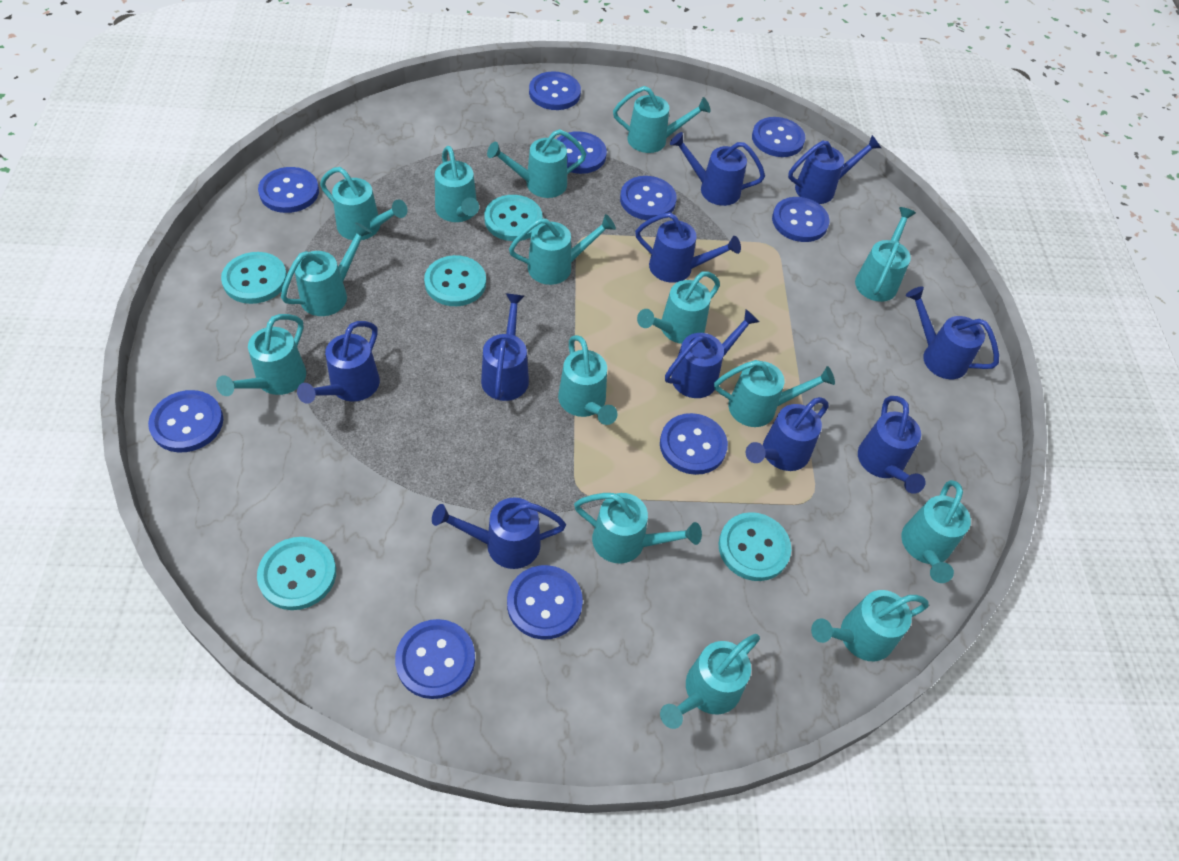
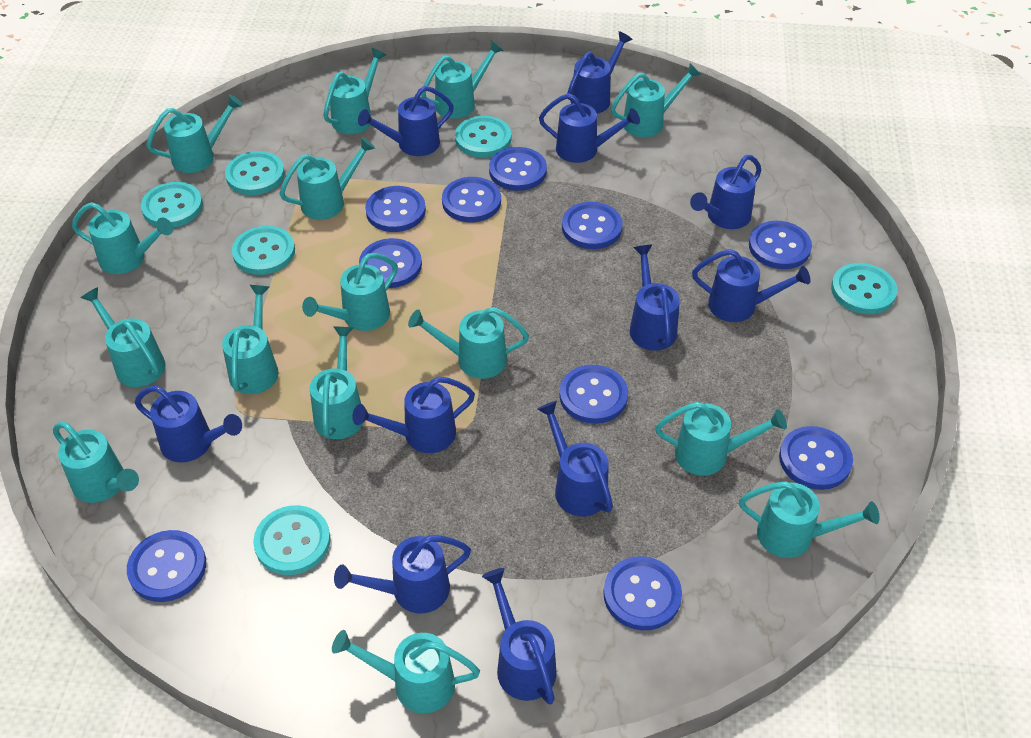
blue watering can: 10 -> 11
turquoise button: 5 -> 6

